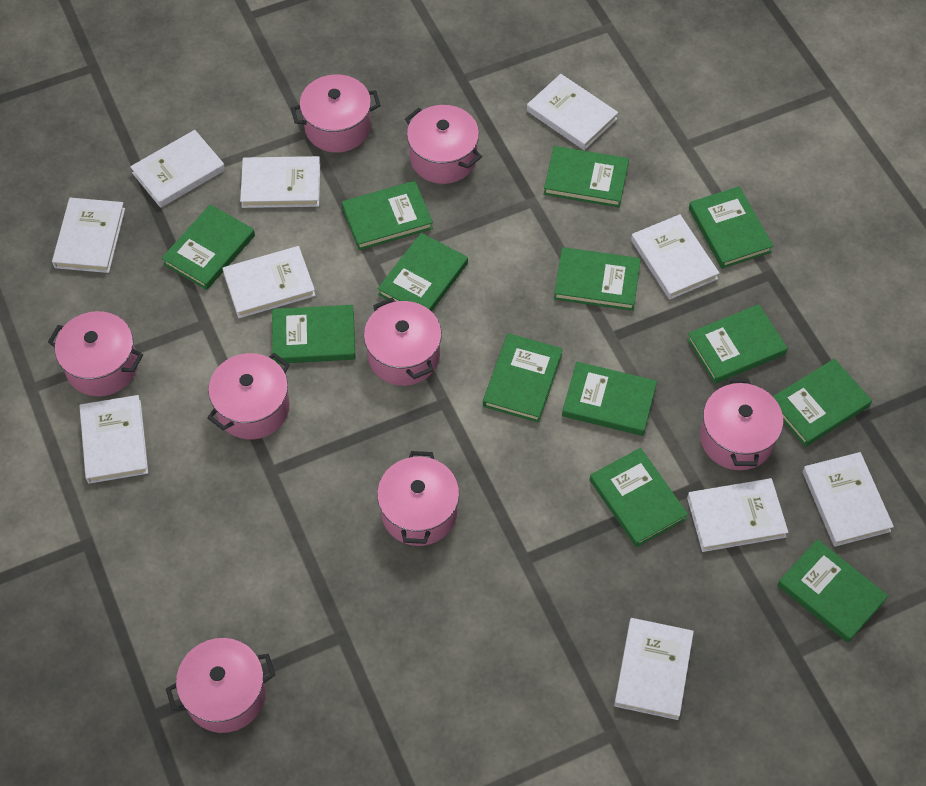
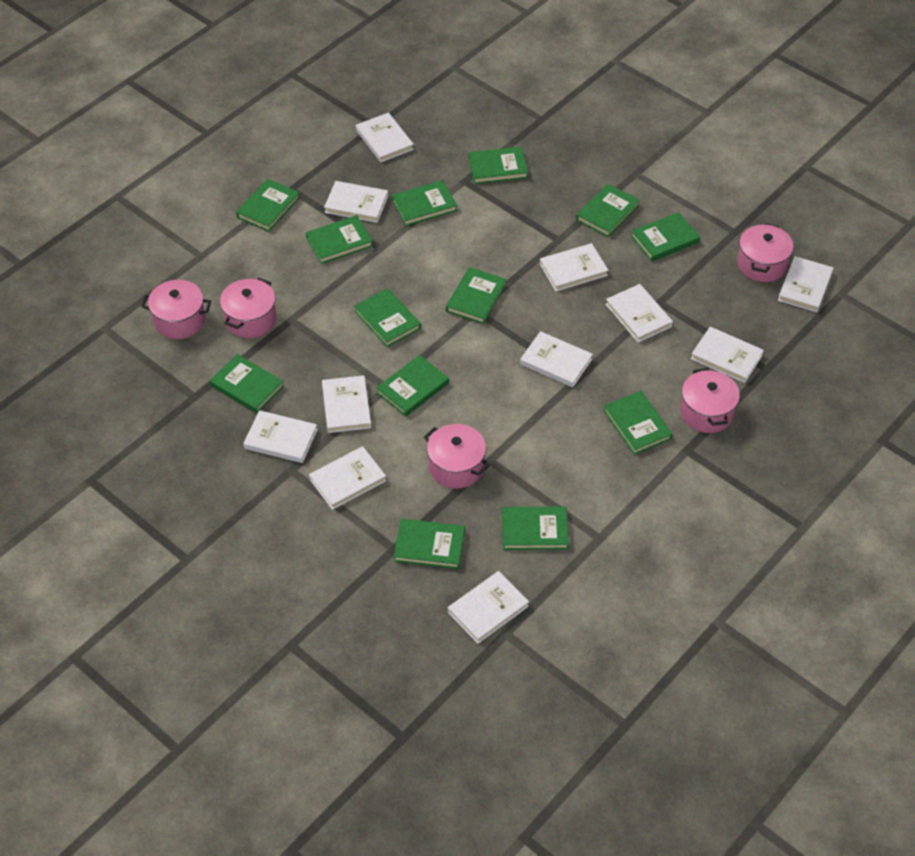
pink pot: 8 -> 5
white book: 10 -> 11

